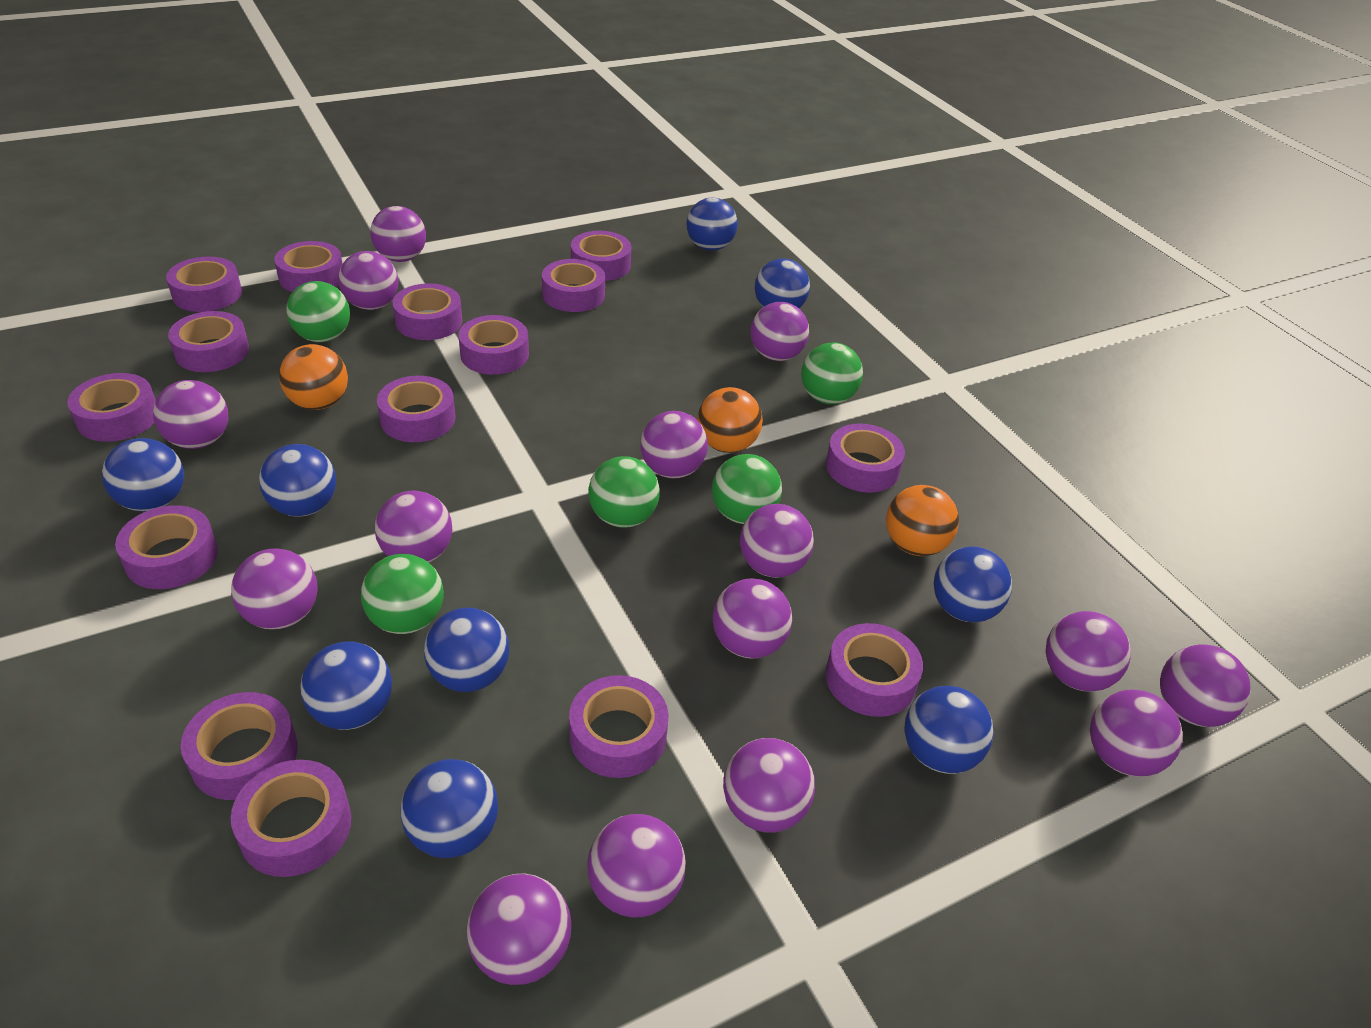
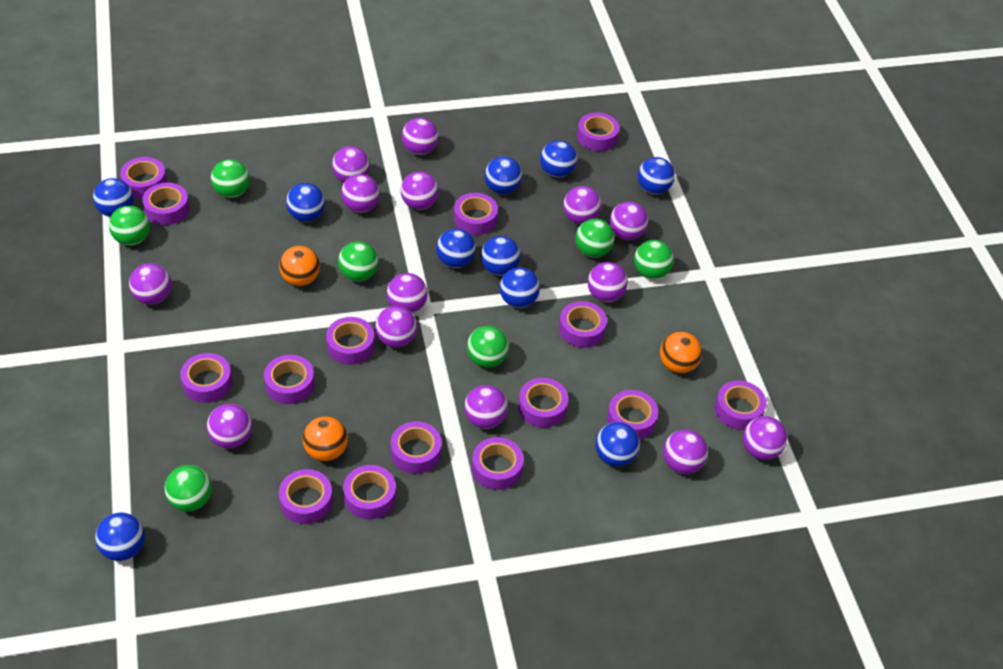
blue ball: 9 -> 10
green ball: 5 -> 7
purple ball: 15 -> 14

